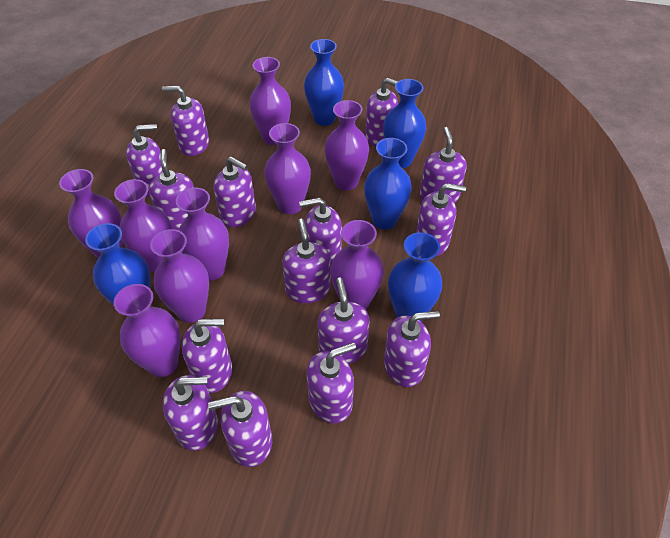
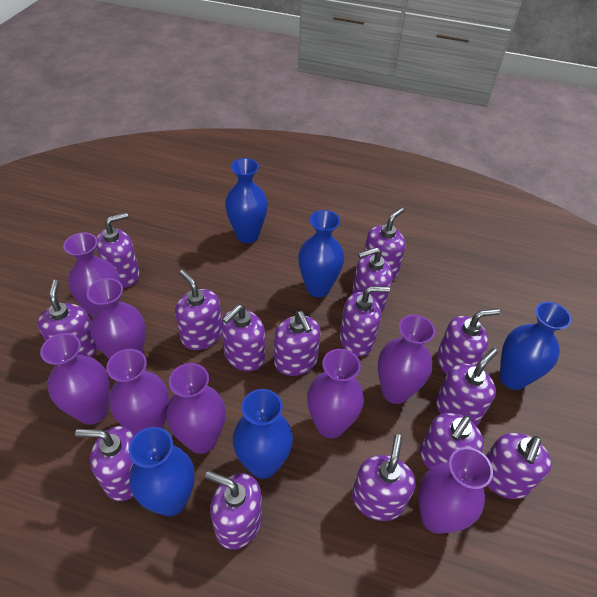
purple vase: 9 -> 8

